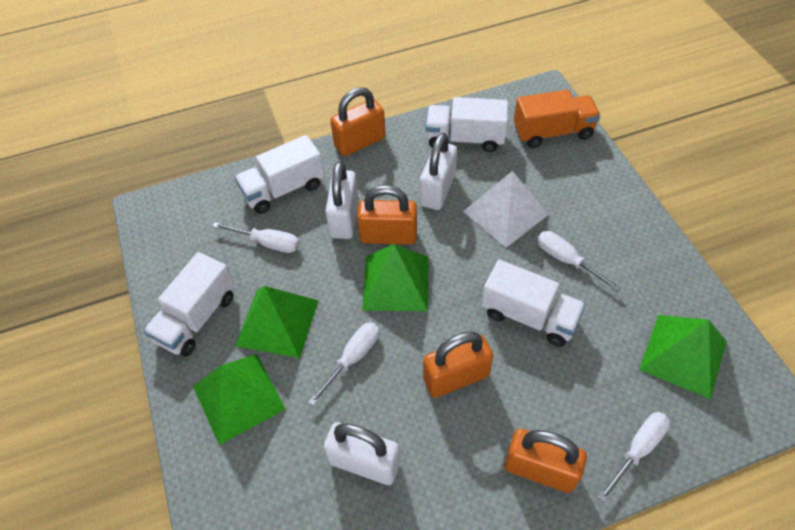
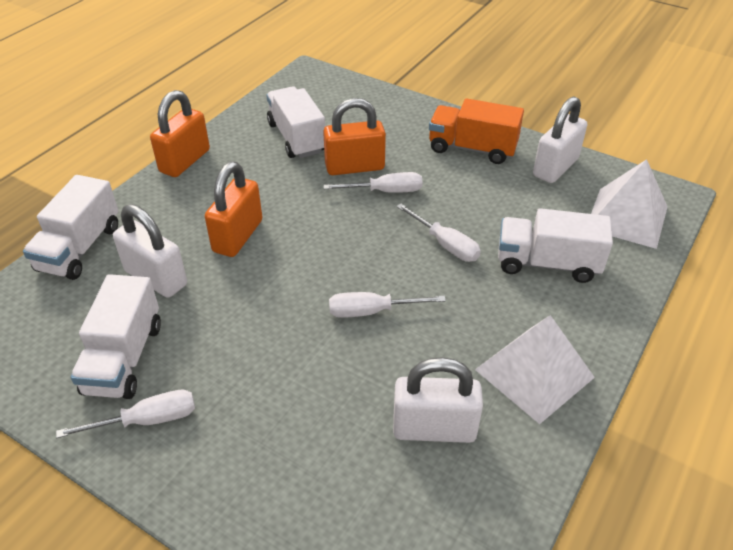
green pyramid: 4 -> 0
orange padlock: 4 -> 3
white pyramid: 1 -> 2

